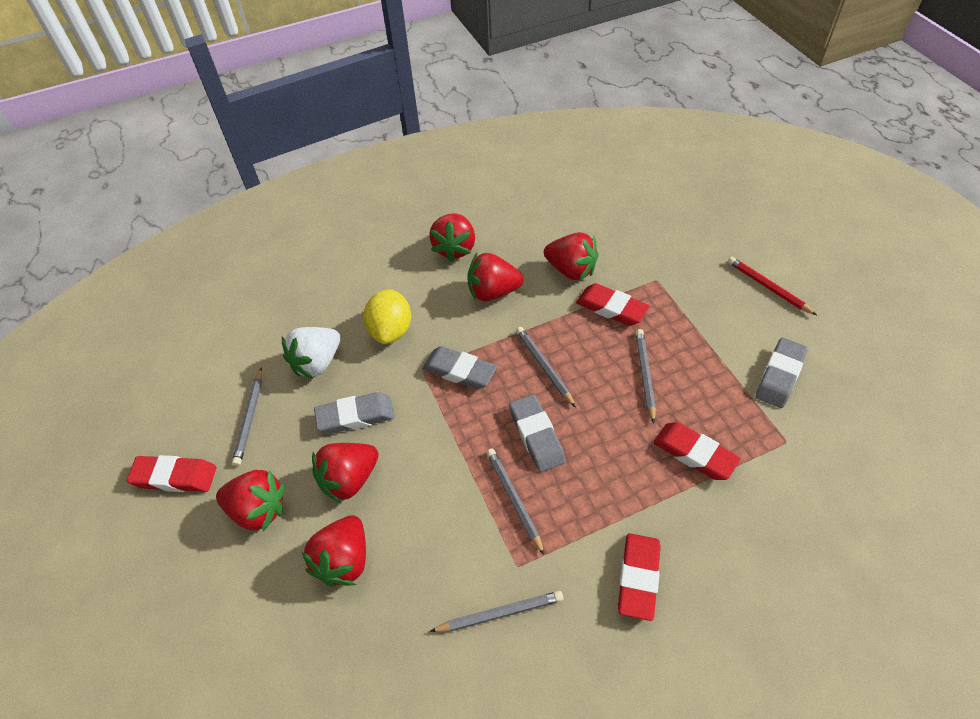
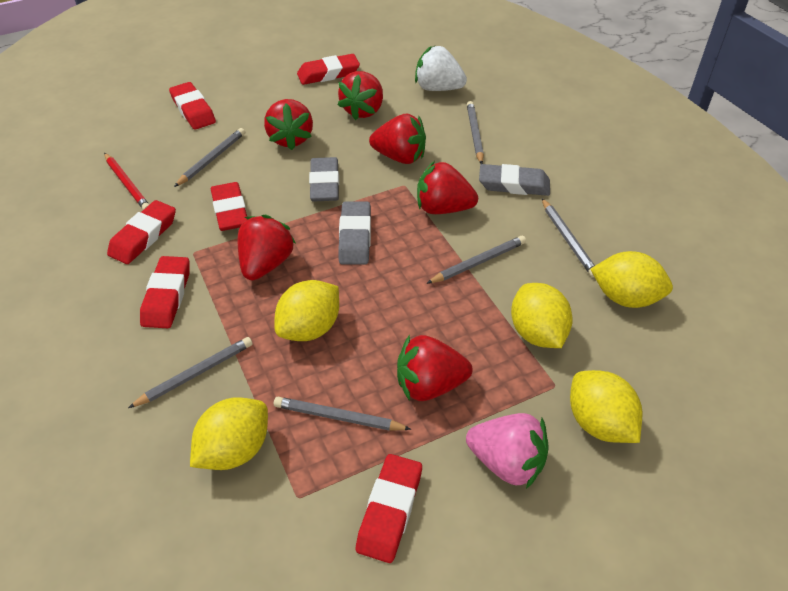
grey eraser: 4 -> 3
grey pencil: 5 -> 6
pink strawberry: 0 -> 1
red eraser: 4 -> 6
yellow lemon: 1 -> 5

